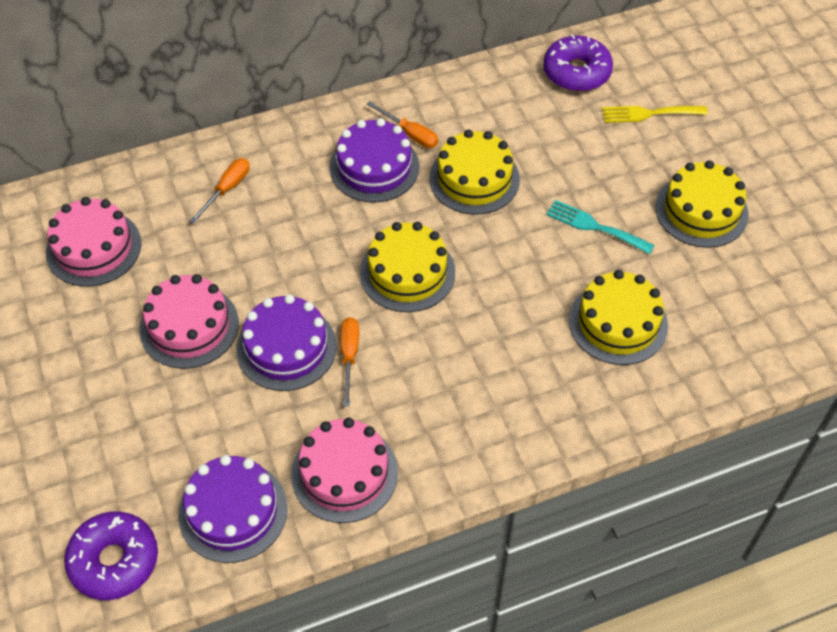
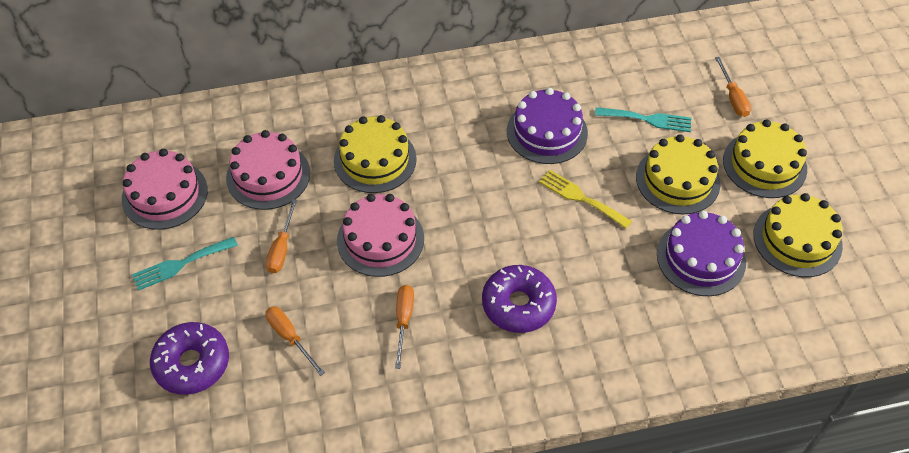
orange screwdriver: 3 -> 4
purple cake: 3 -> 2
turquoise fork: 1 -> 2

